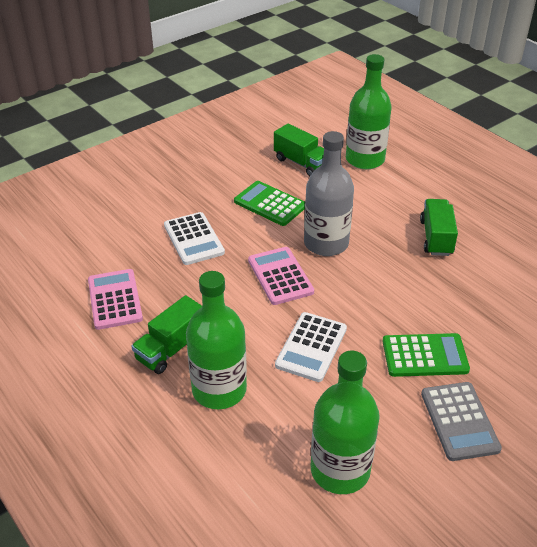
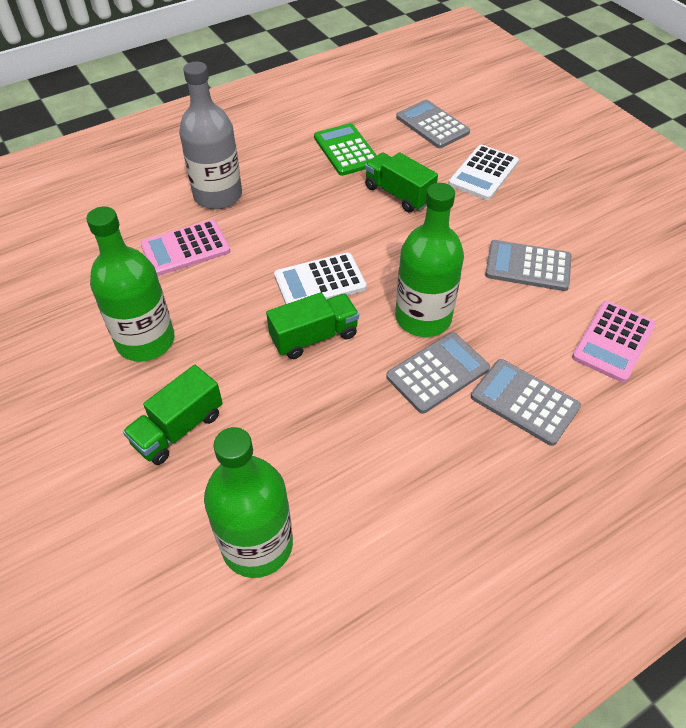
green calculator: 2 -> 1
grey calculator: 1 -> 4

